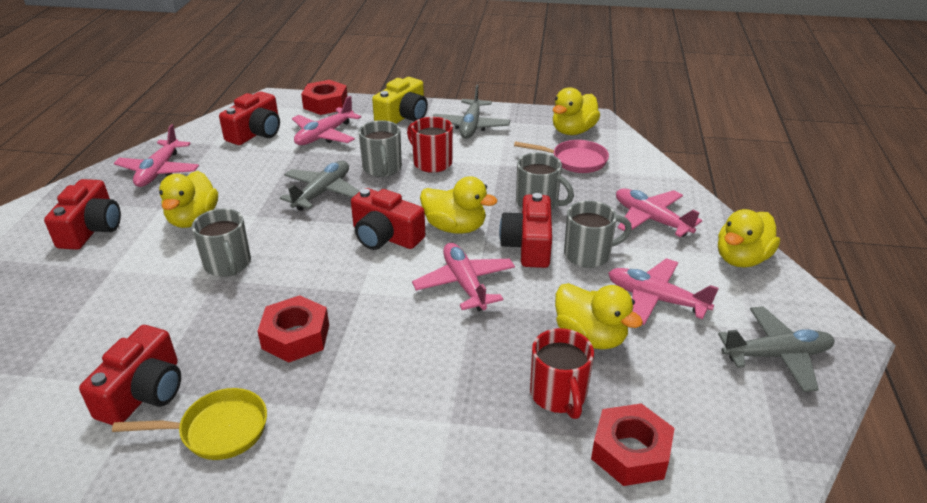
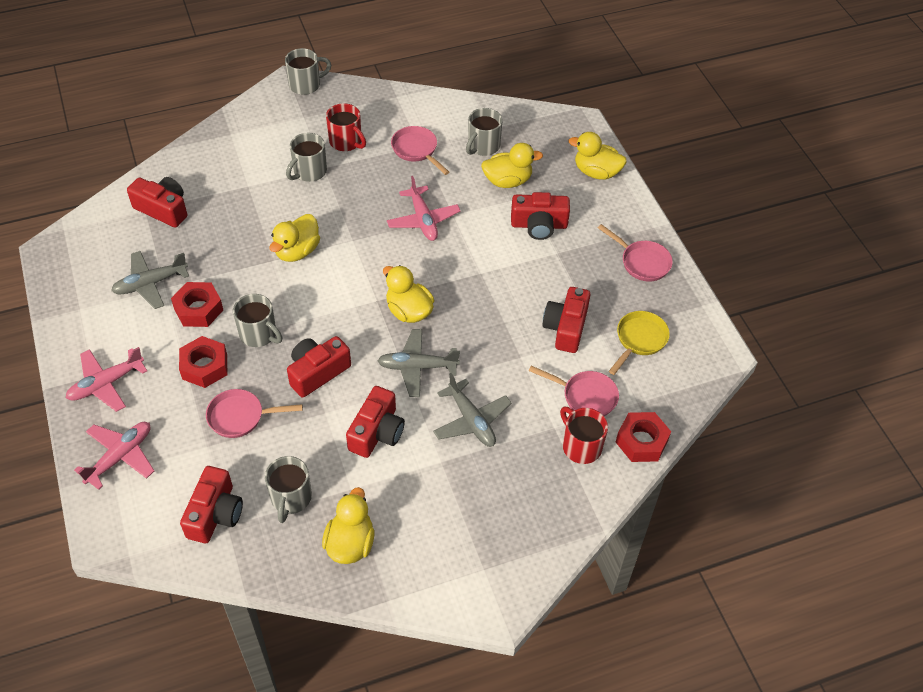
grey mug: 4 -> 5
pink pan: 1 -> 4
pink plane: 5 -> 3
red camera: 5 -> 6
yellow camera: 1 -> 0

